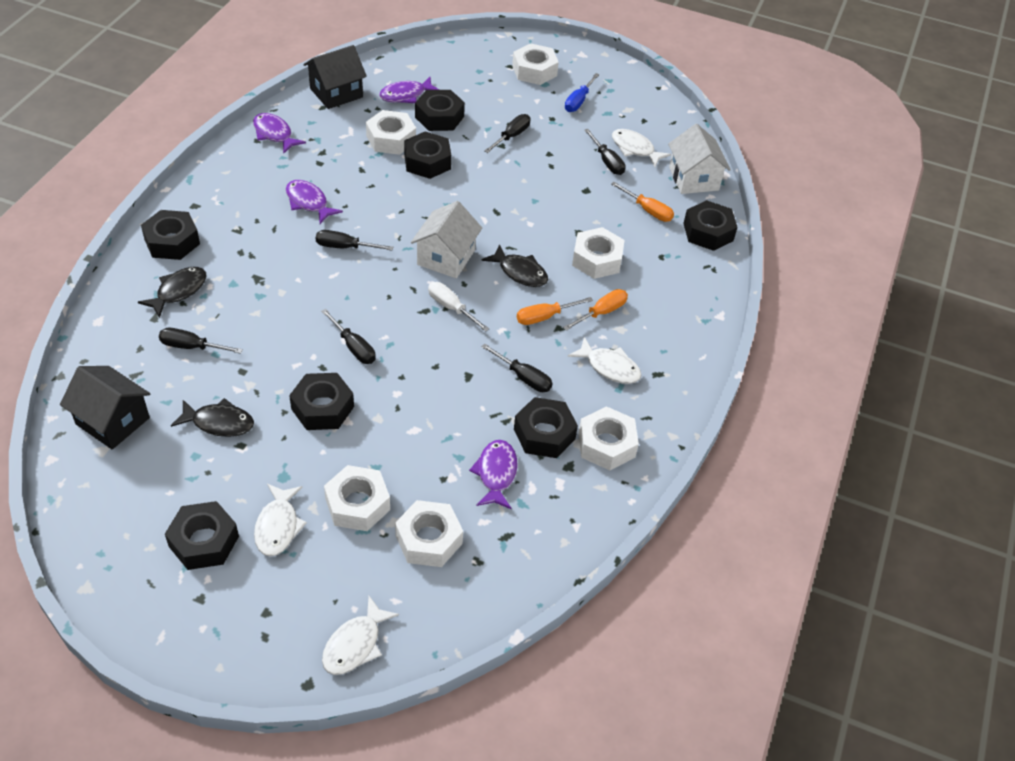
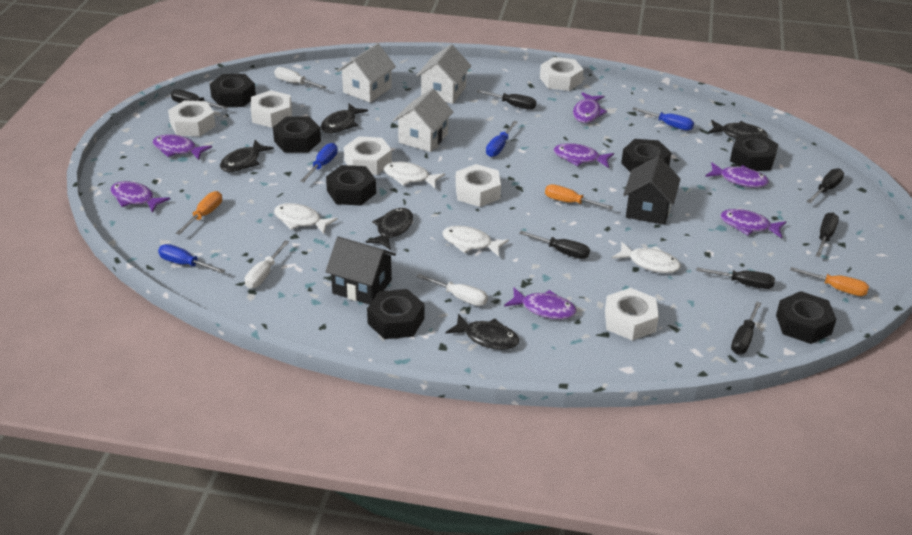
black fish: 3 -> 5
black screwdriver: 6 -> 7
blue screwdriver: 1 -> 4
purple fish: 4 -> 7
white house: 2 -> 3
white screwdriver: 1 -> 3

